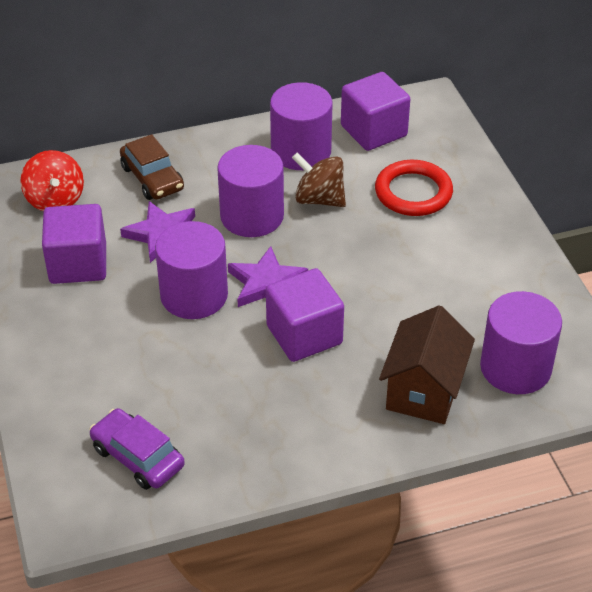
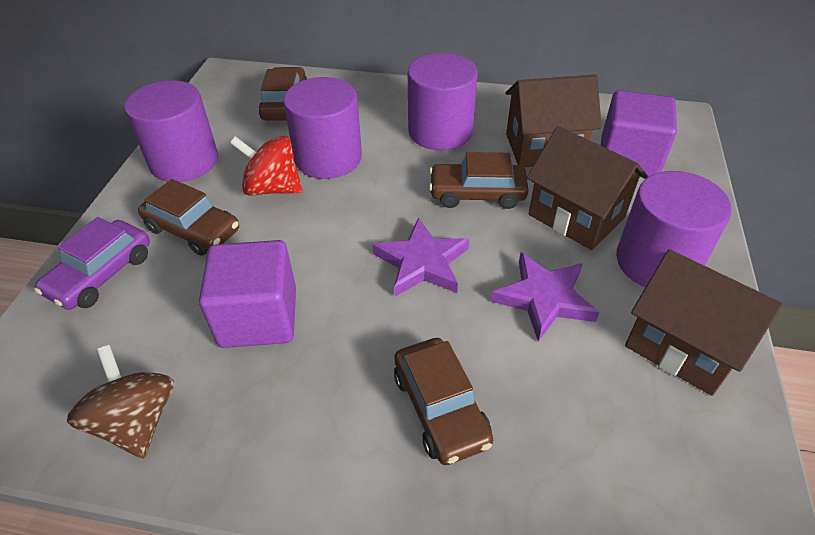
brown car: 1 -> 4
brown house: 1 -> 3
purple cube: 3 -> 2
red ring: 1 -> 0

